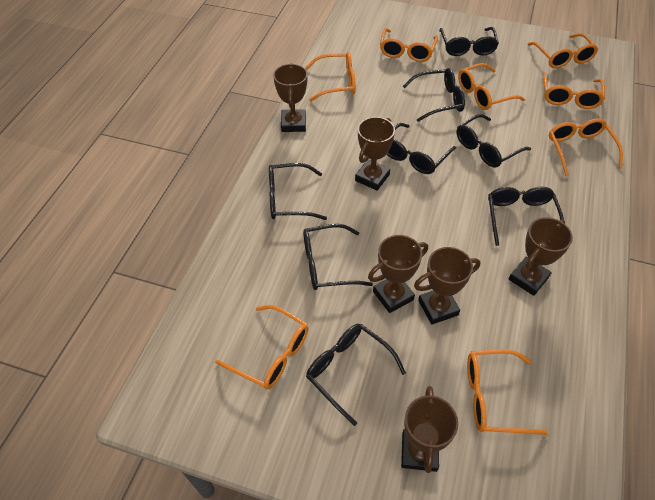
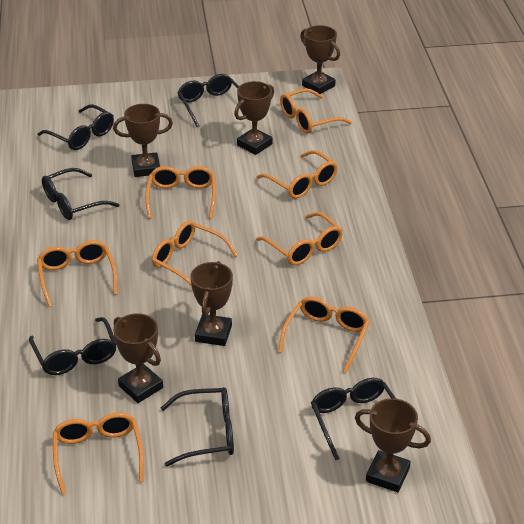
black glasses: 8 -> 6

